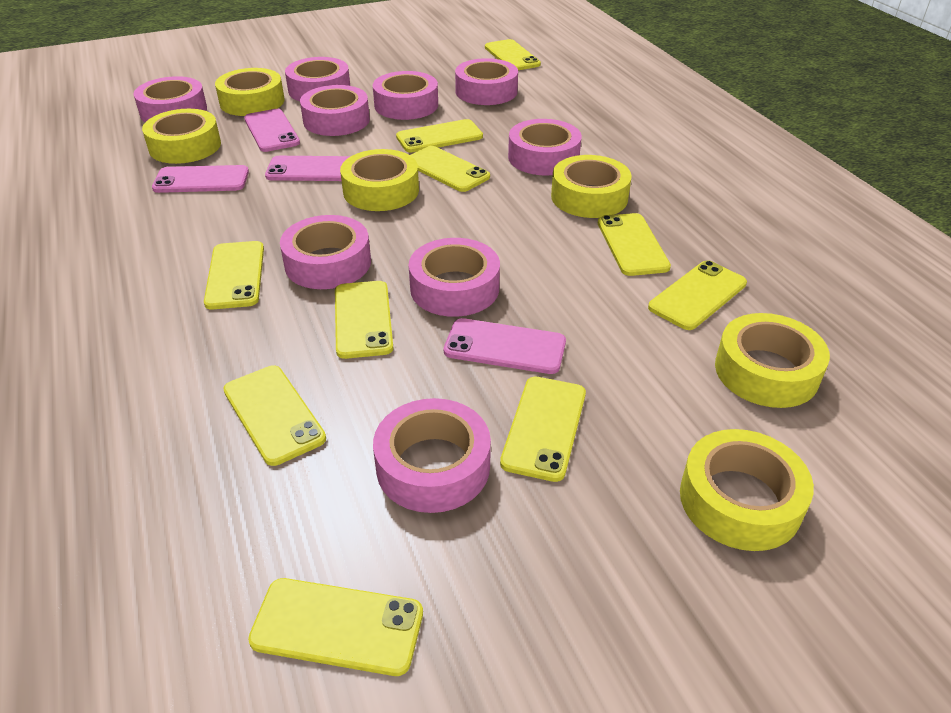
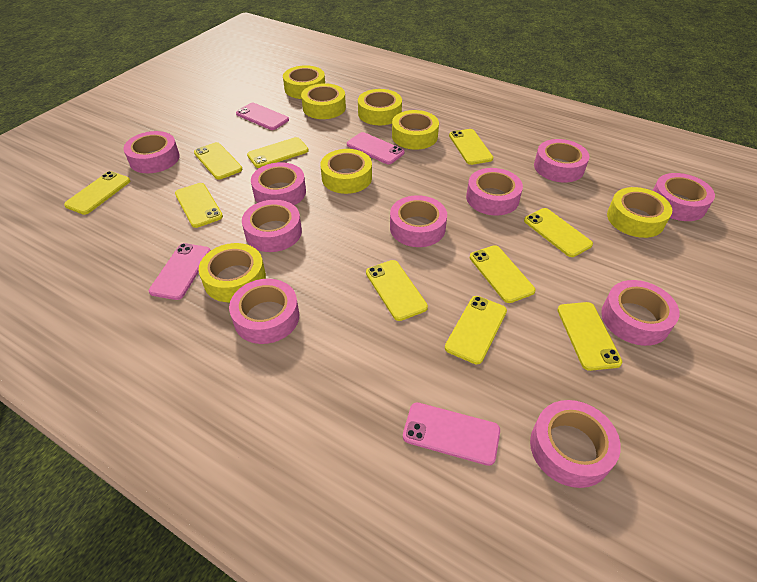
pink tape: 9 -> 10
yellow tape: 6 -> 7

